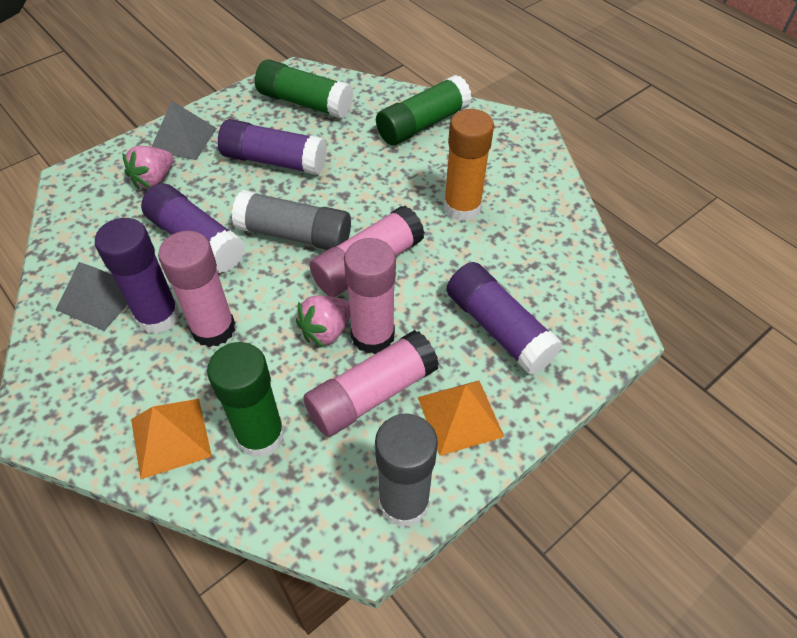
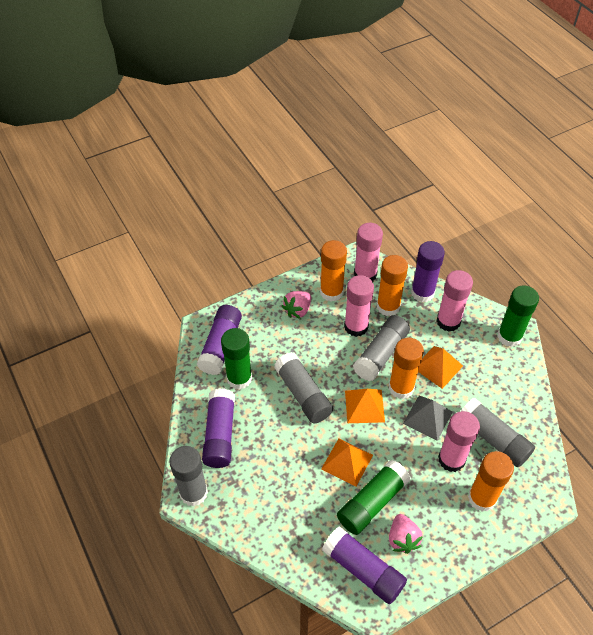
grey glue stick: 2 -> 4
grey pyramid: 2 -> 1
orange glue stick: 1 -> 4
orange pyramid: 2 -> 3

